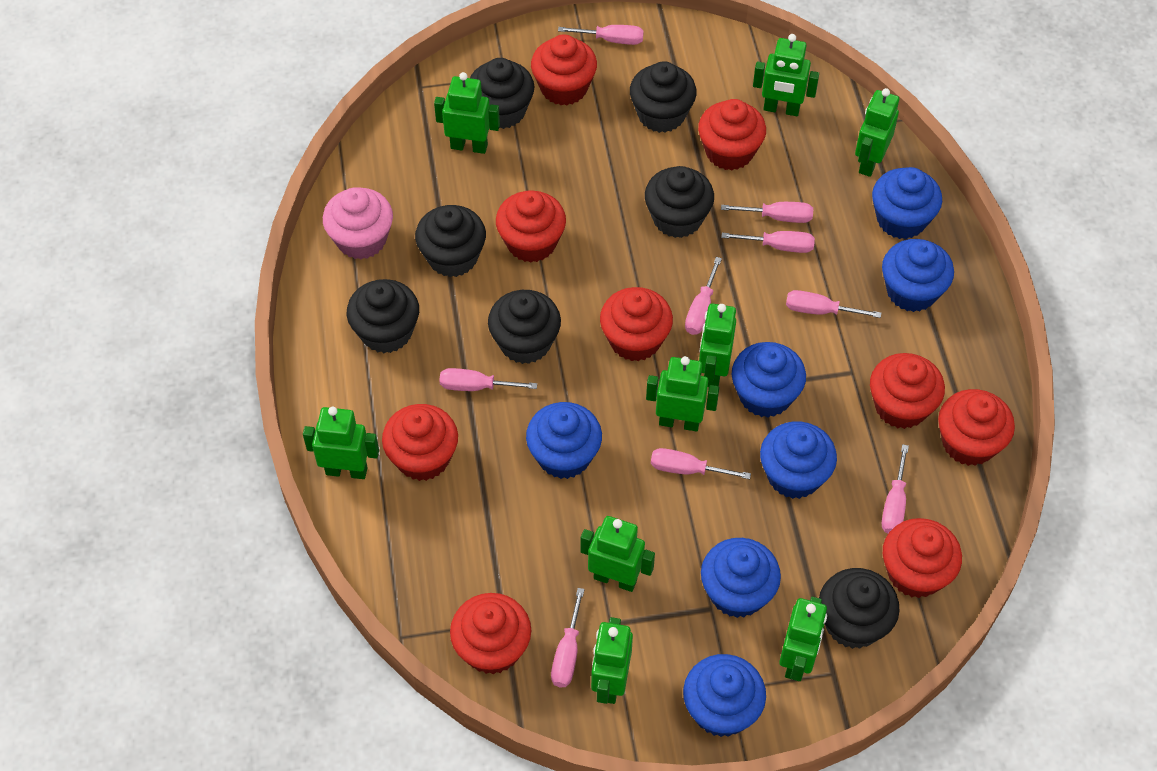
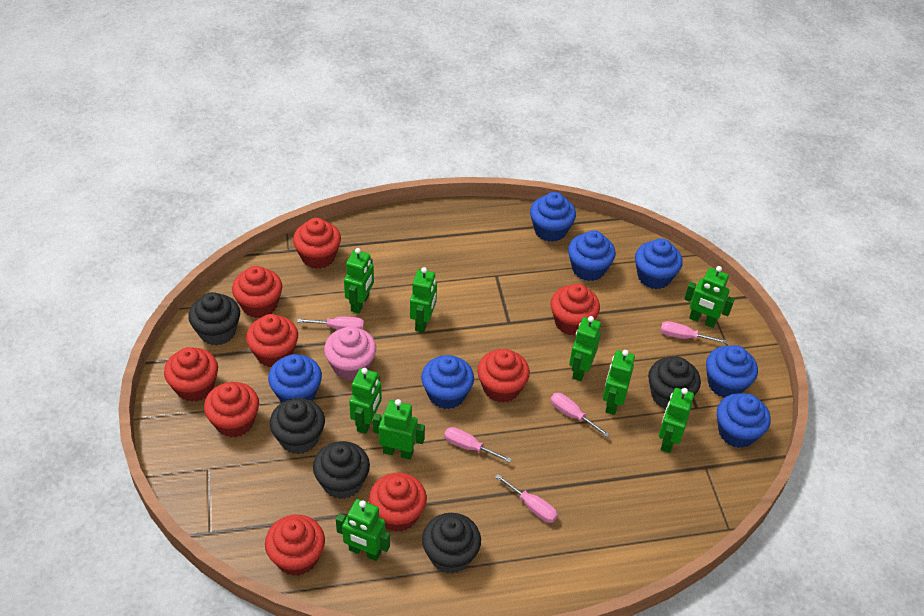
black cupcake: 7 -> 5
pink screwdriver: 9 -> 5

